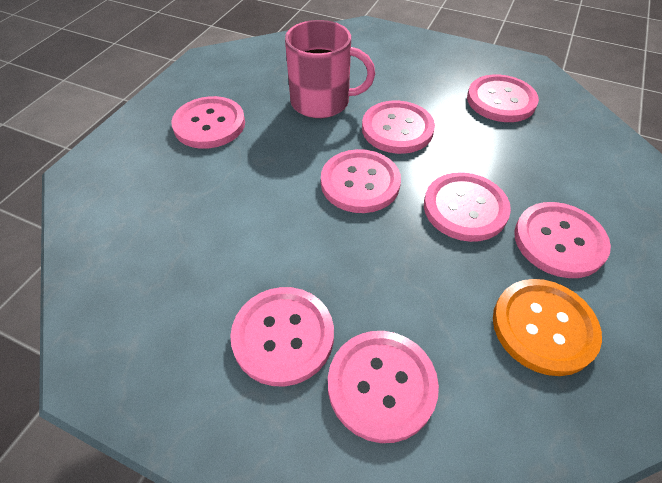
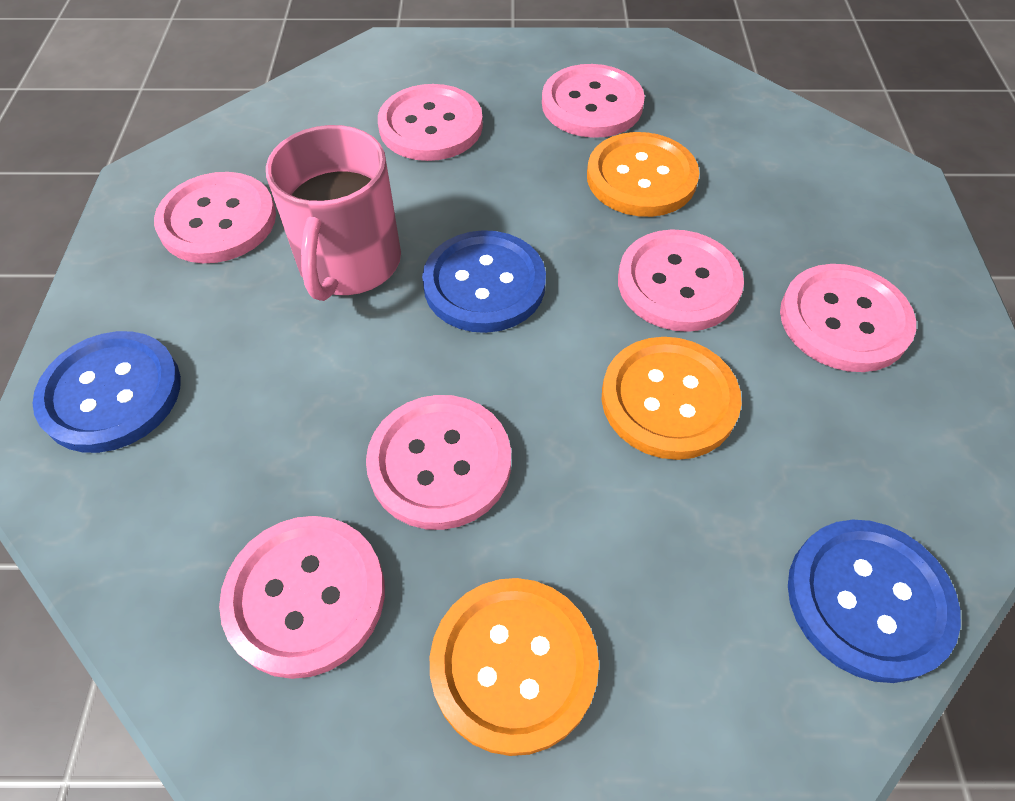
blue button: 0 -> 3
orange button: 1 -> 3
pink button: 8 -> 7

